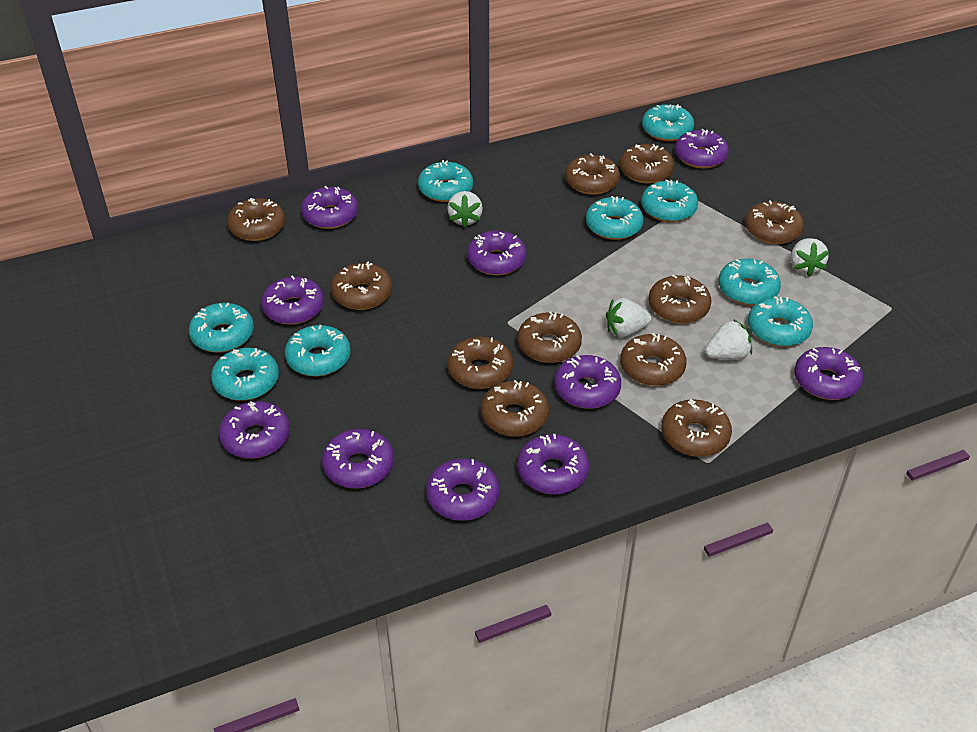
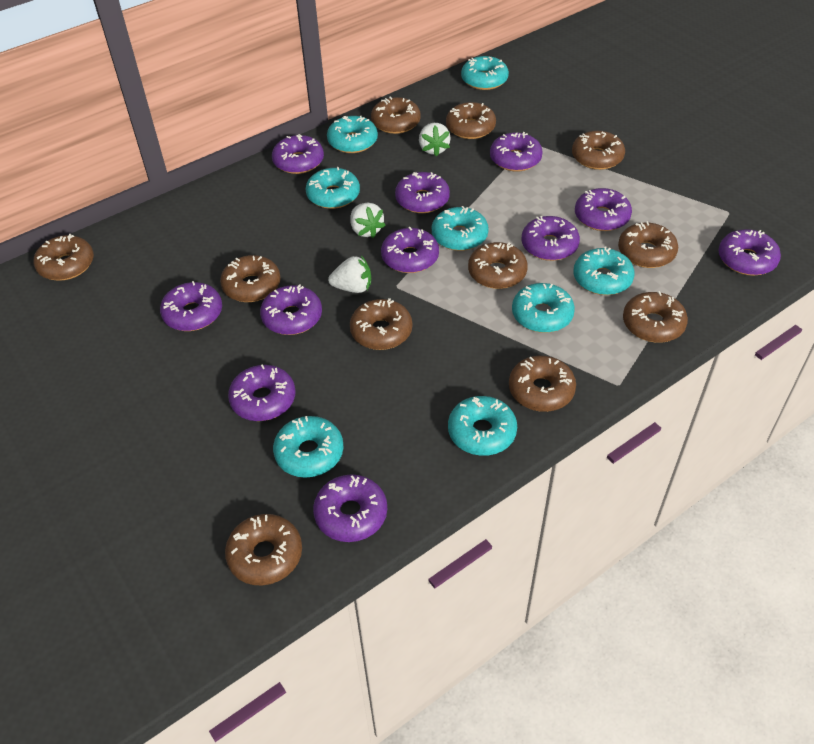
purple donut: 10 -> 11
turquoise donut: 9 -> 8
white strawberry: 4 -> 3

